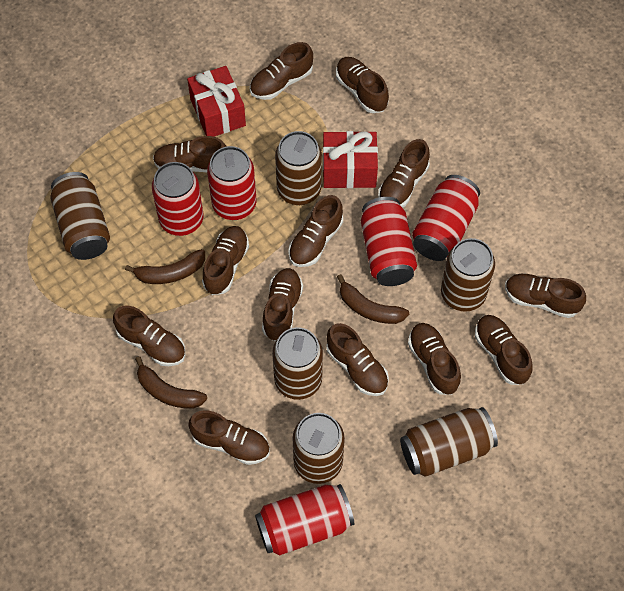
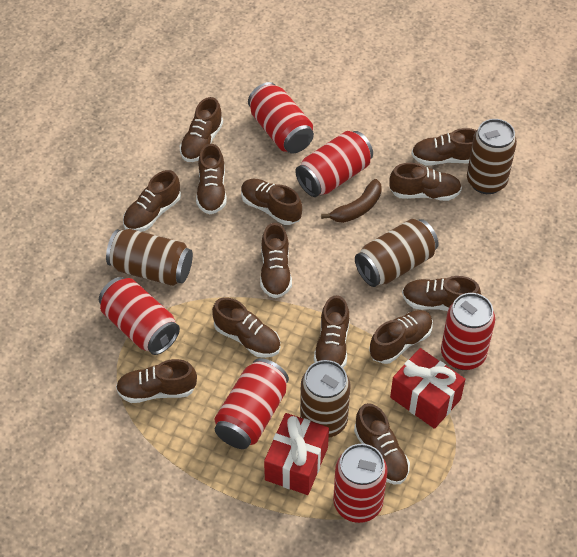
brown banana: 3 -> 1
brown can: 6 -> 4
red can: 5 -> 6

